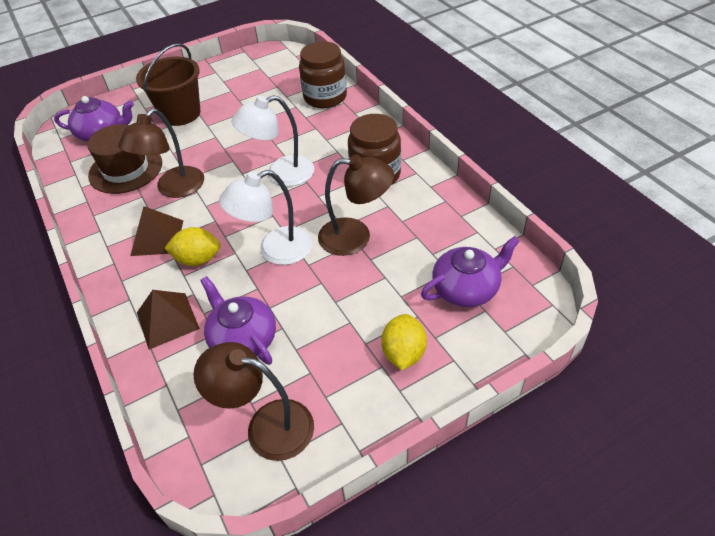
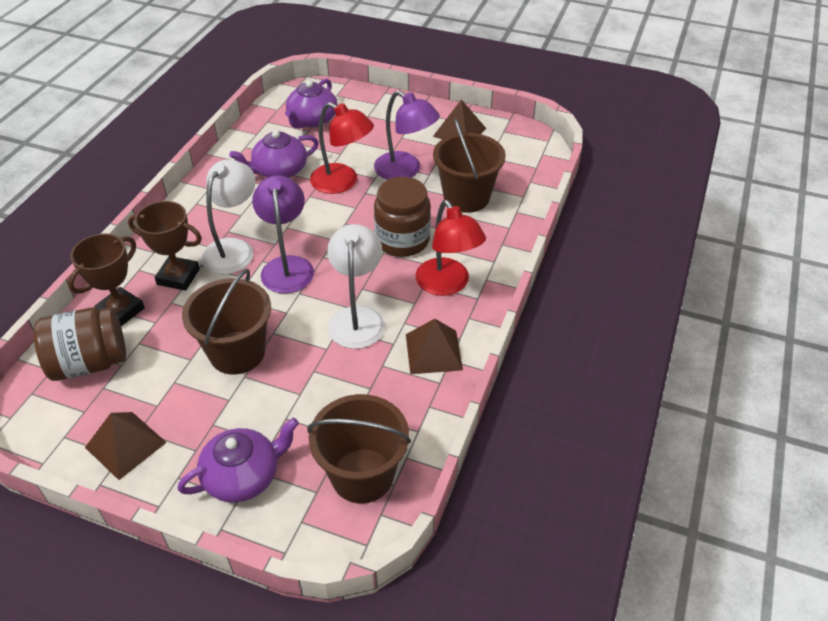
brown bucket: 1 -> 3
brown hat: 1 -> 0
brown lamp: 3 -> 0
brown pyramid: 2 -> 3
brown trophy: 0 -> 2
purple lamp: 0 -> 2
red lamp: 0 -> 2
yellow lemon: 2 -> 0

